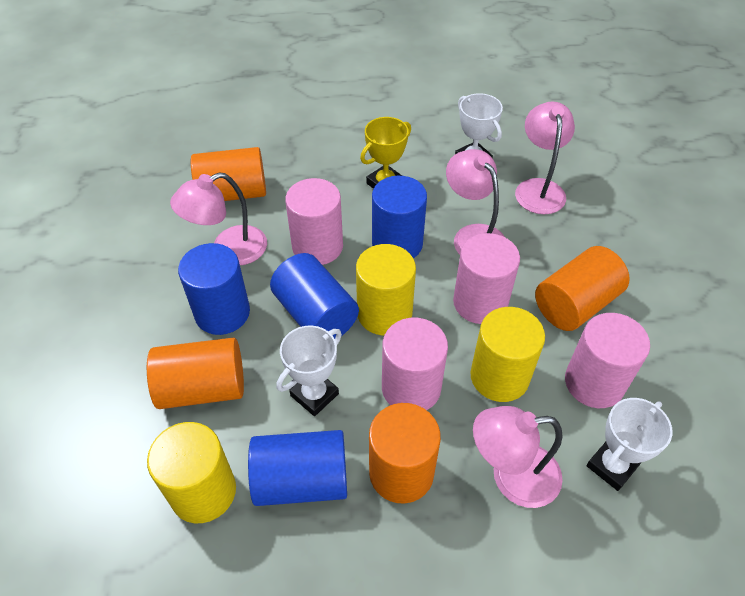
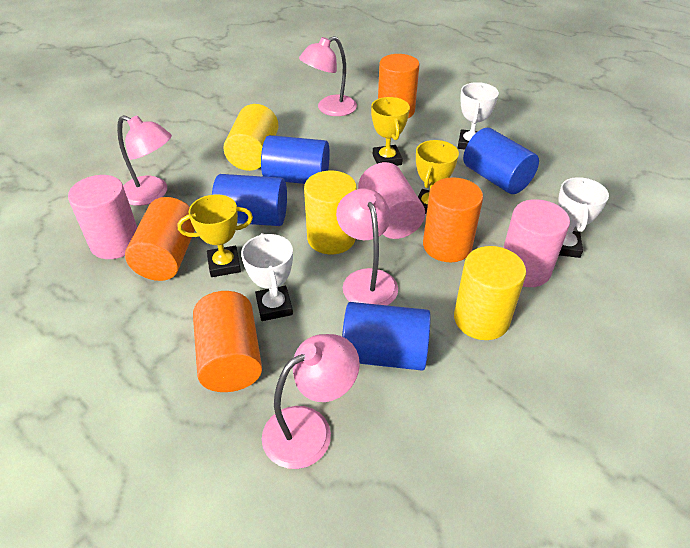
pink cylinder: 4 -> 3
yellow trophy: 1 -> 3

